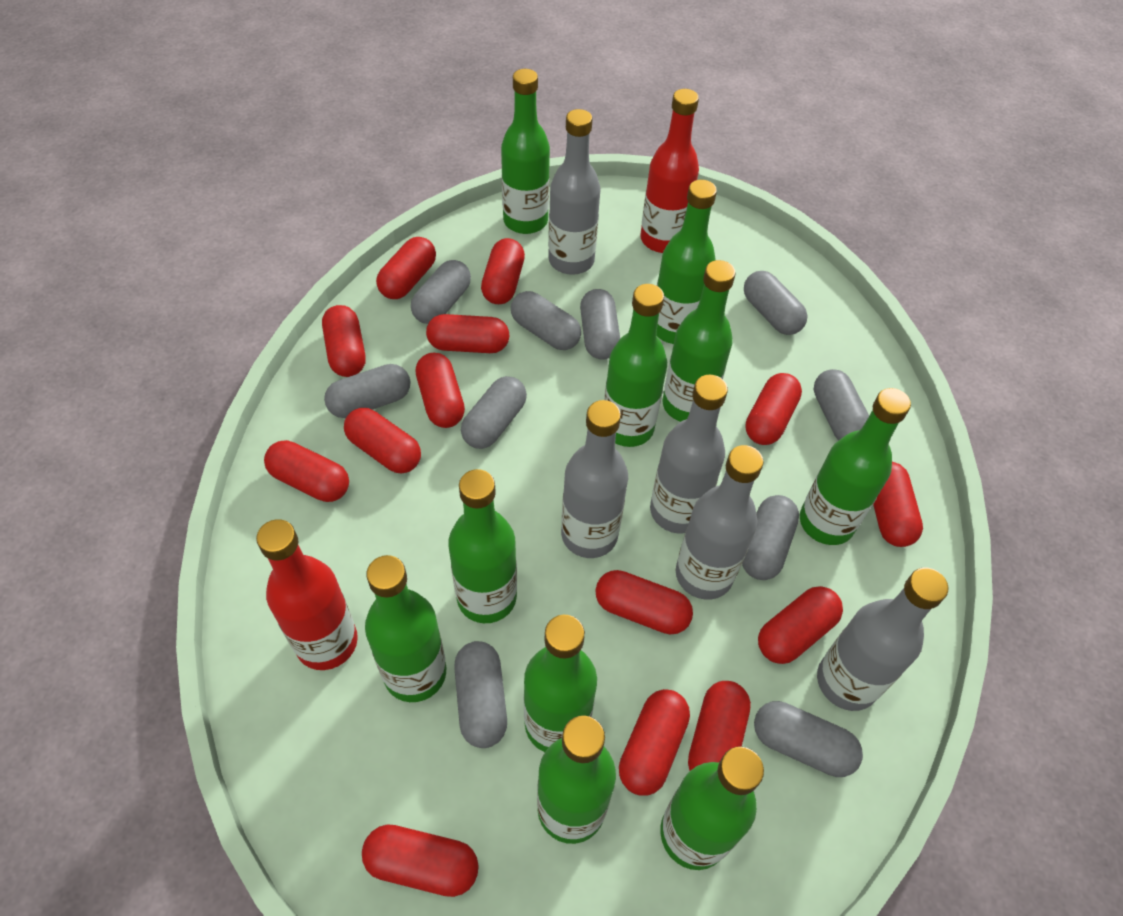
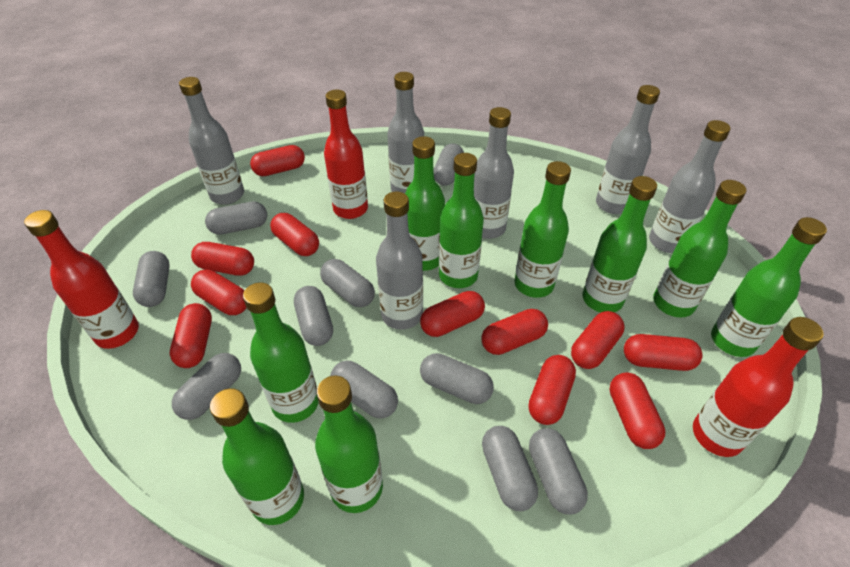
green bottle: 10 -> 9
grey bottle: 5 -> 6
red bottle: 2 -> 3
red capsule: 14 -> 11

